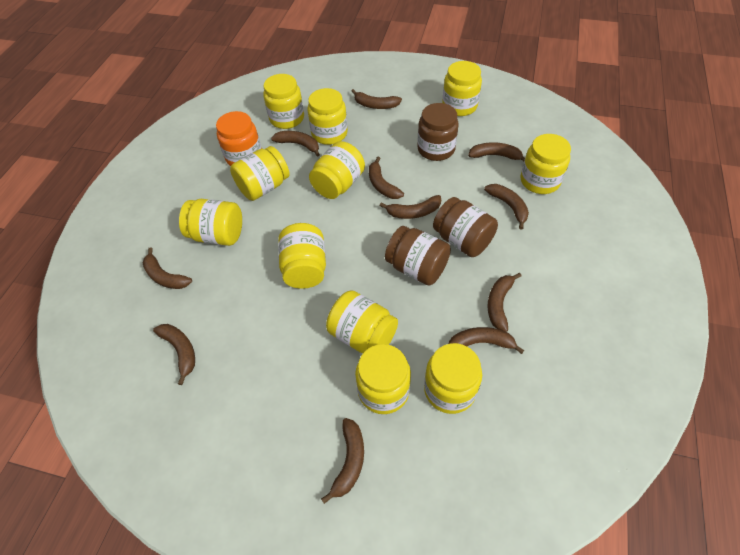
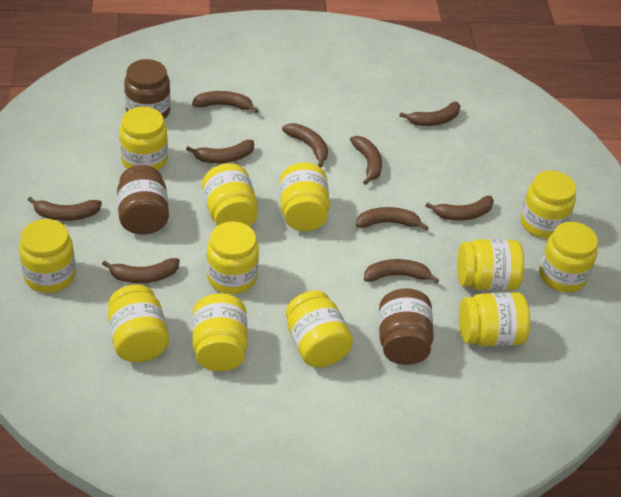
brown banana: 11 -> 10
orange jar: 1 -> 0
yellow jar: 11 -> 12

